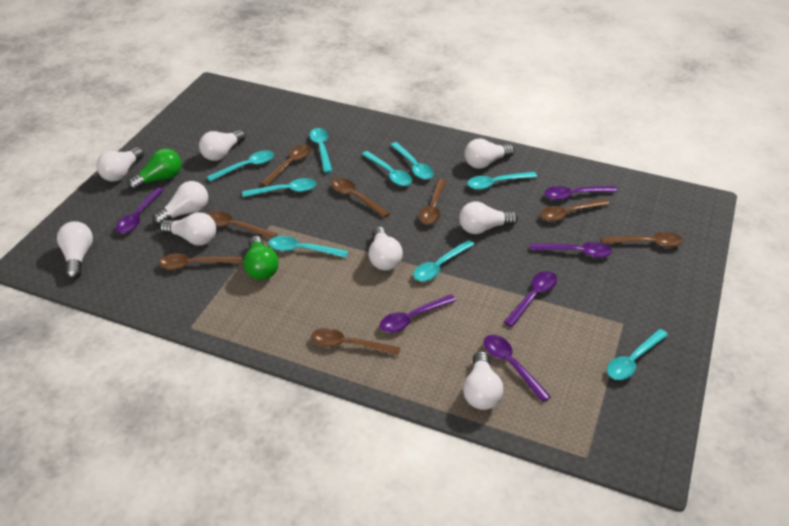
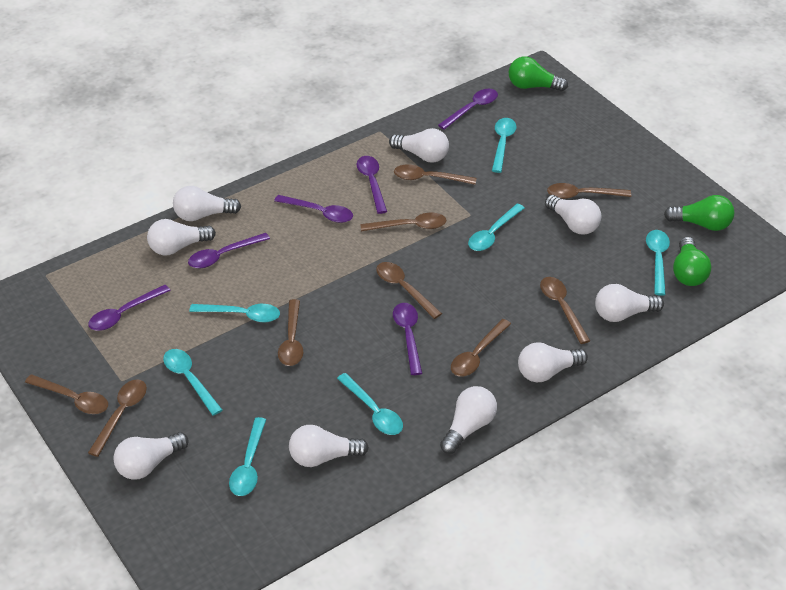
brown spoon: 8 -> 9
green light bulb: 2 -> 3
turquoise spoon: 9 -> 7

